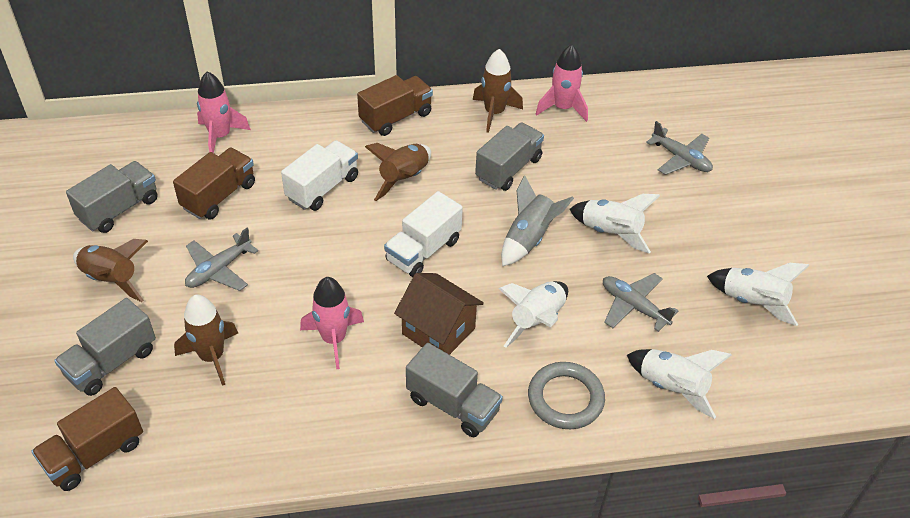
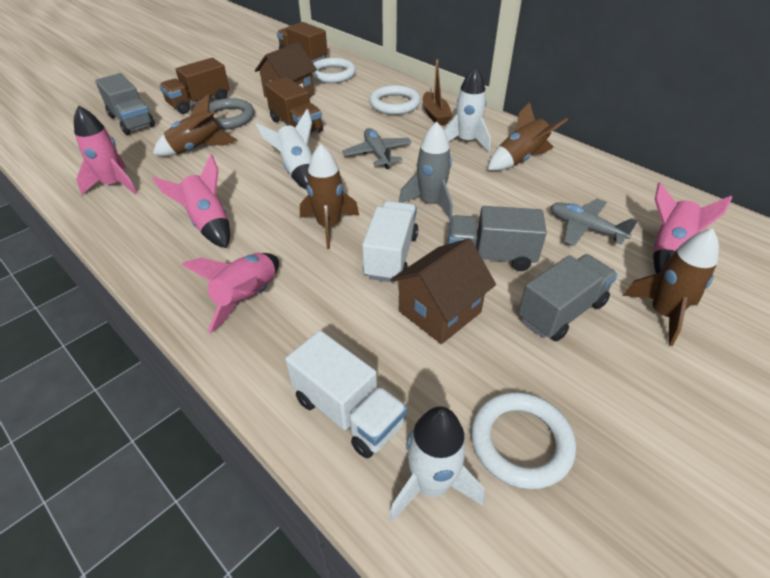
brown boat: 0 -> 1
brown house: 1 -> 2
grey plane: 3 -> 2
grey truck: 4 -> 3
pink rocket: 3 -> 4
white ring: 0 -> 3
white rocket: 4 -> 3

